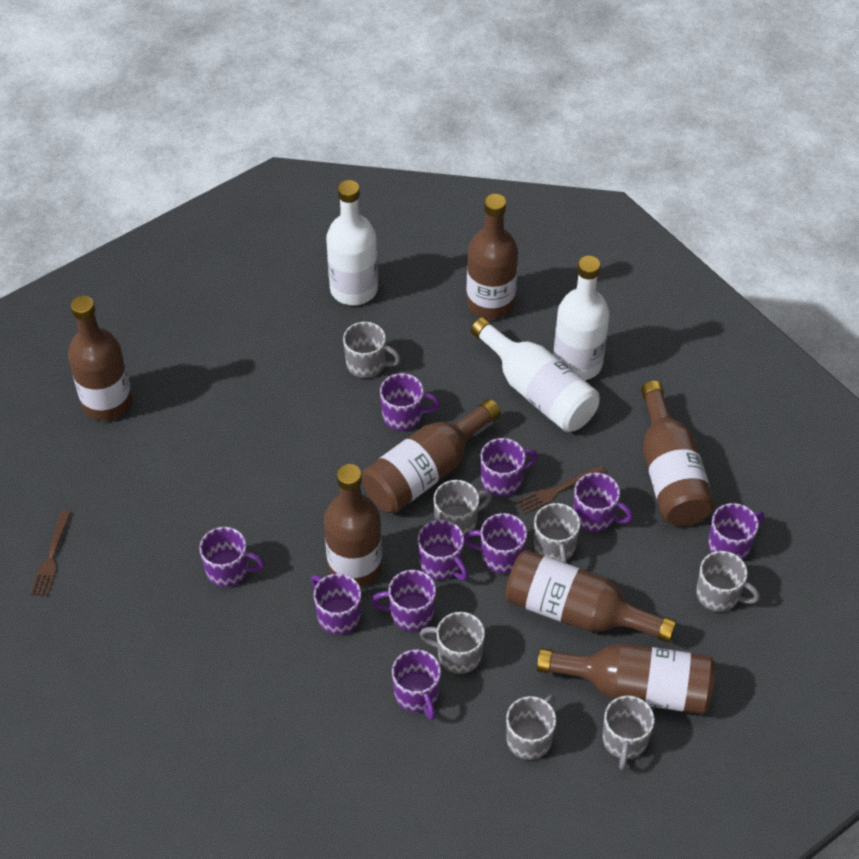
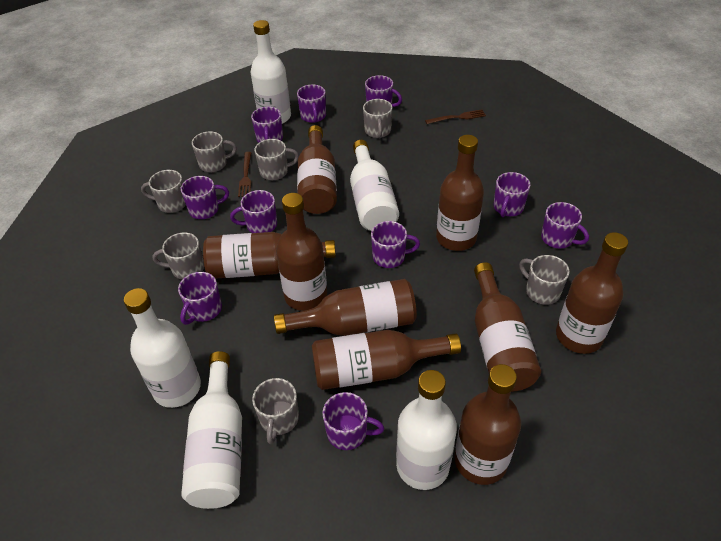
brown bottle: 7 -> 9
white bottle: 3 -> 5

